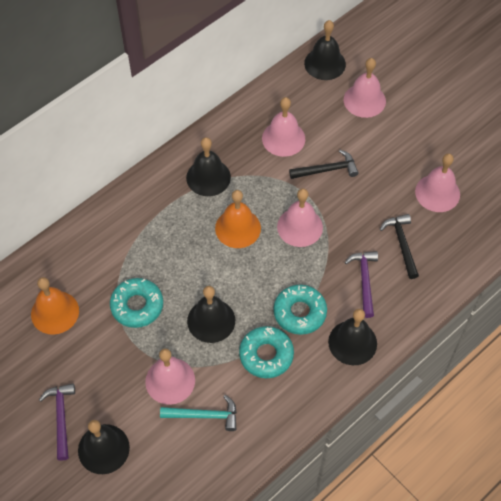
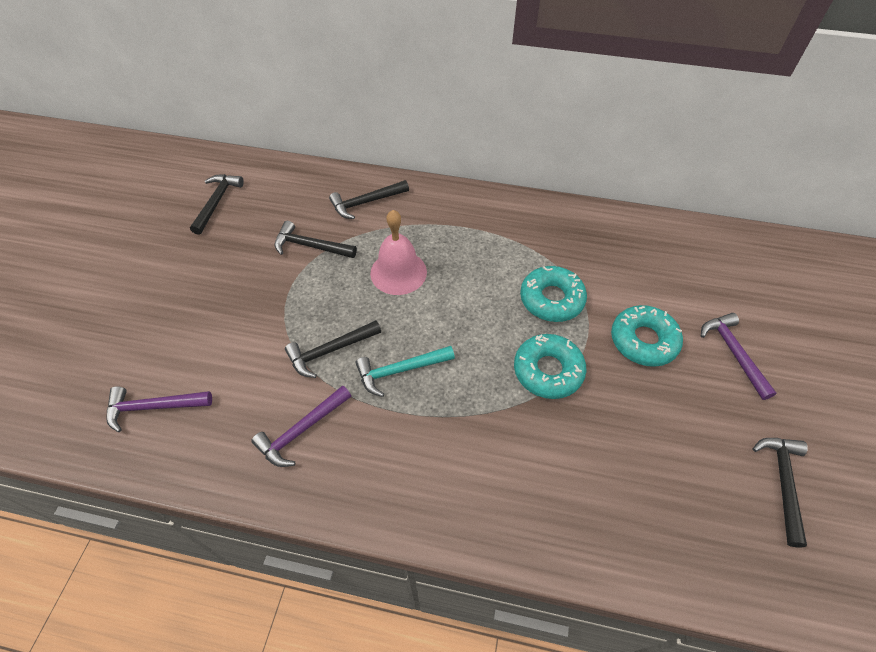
black bell: 5 -> 0
black hammer: 2 -> 5
orange bell: 2 -> 0
pink bell: 5 -> 1
purple hammer: 2 -> 3

